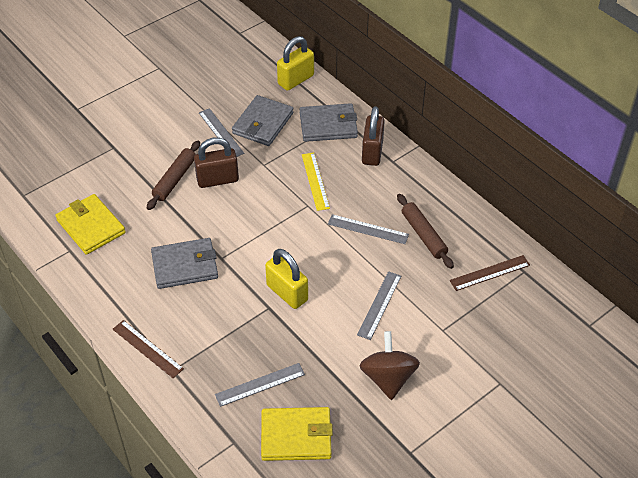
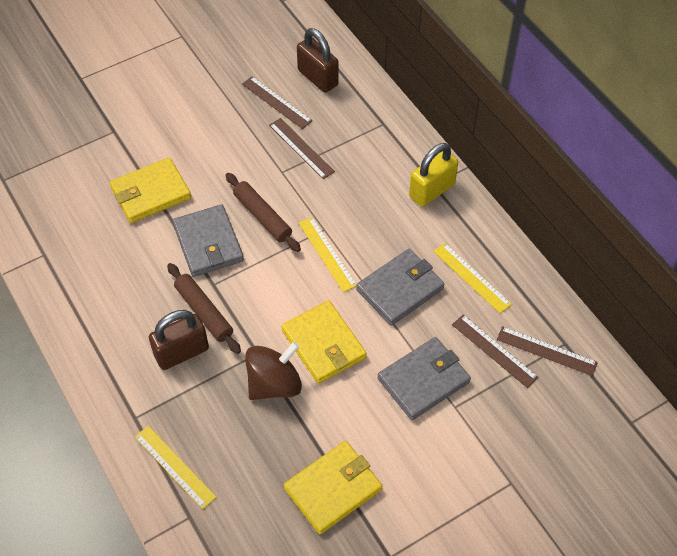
brown ruler: 2 -> 4
grey ruler: 4 -> 0
yellow padlock: 2 -> 1
yellow ruler: 1 -> 3
yellow wallet: 2 -> 3

